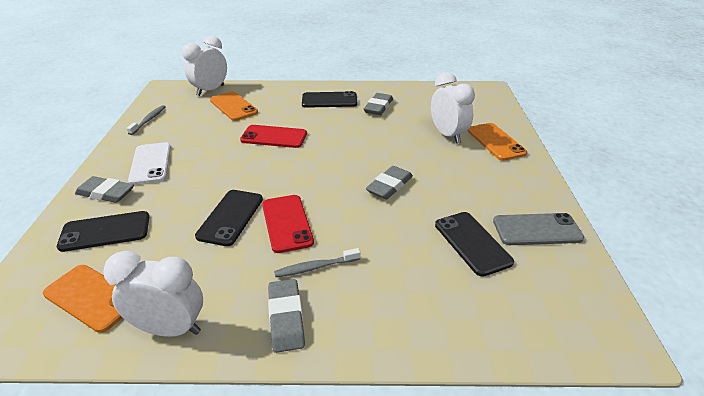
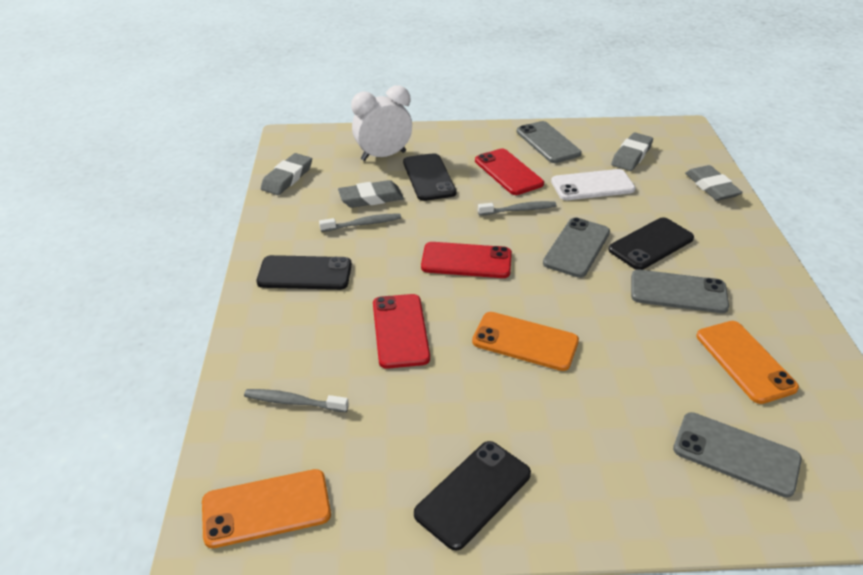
grey phone: 1 -> 4
grey toothbrush: 2 -> 3
red phone: 2 -> 3
white clock: 3 -> 1

